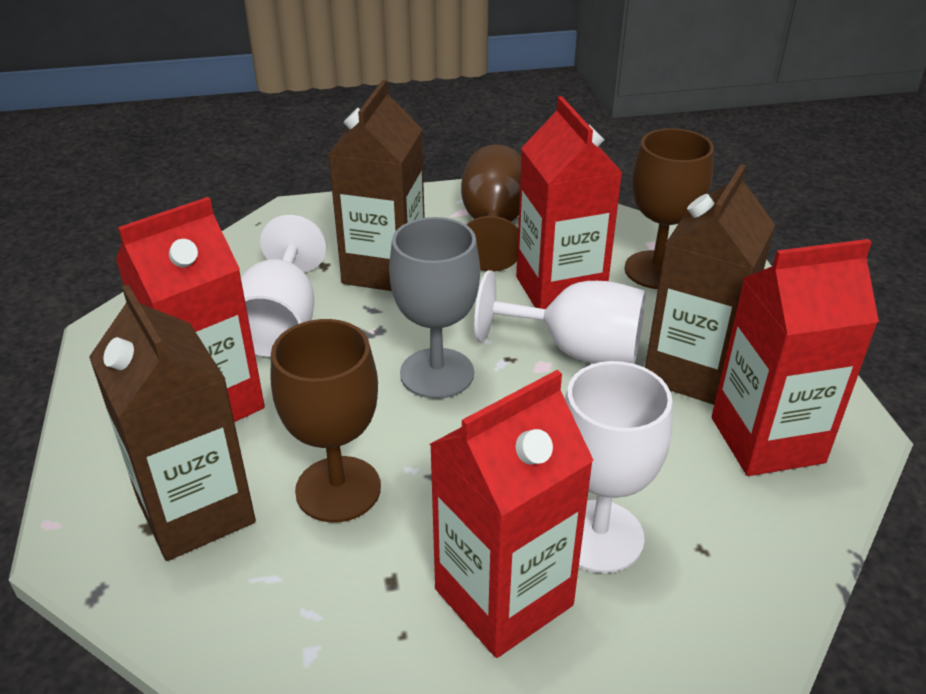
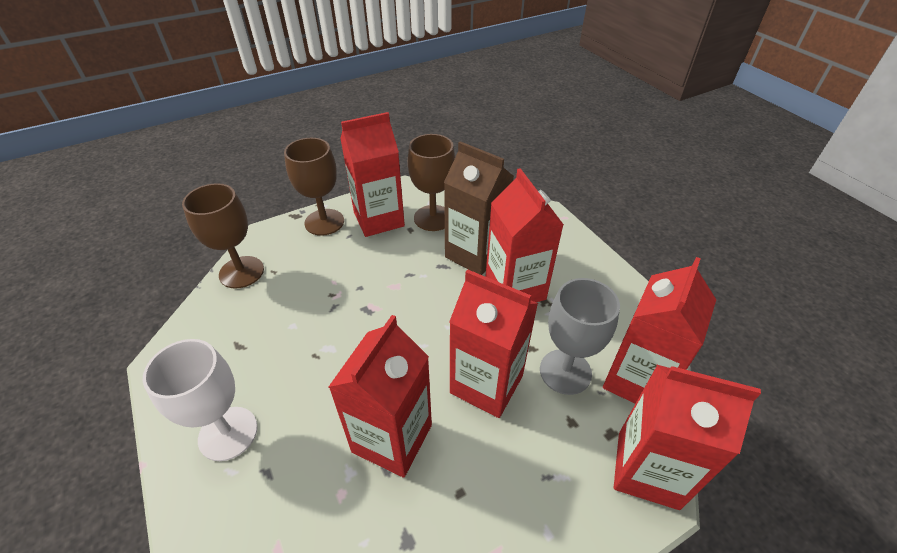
brown carton: 3 -> 1
red carton: 4 -> 6
white goblet: 3 -> 1

